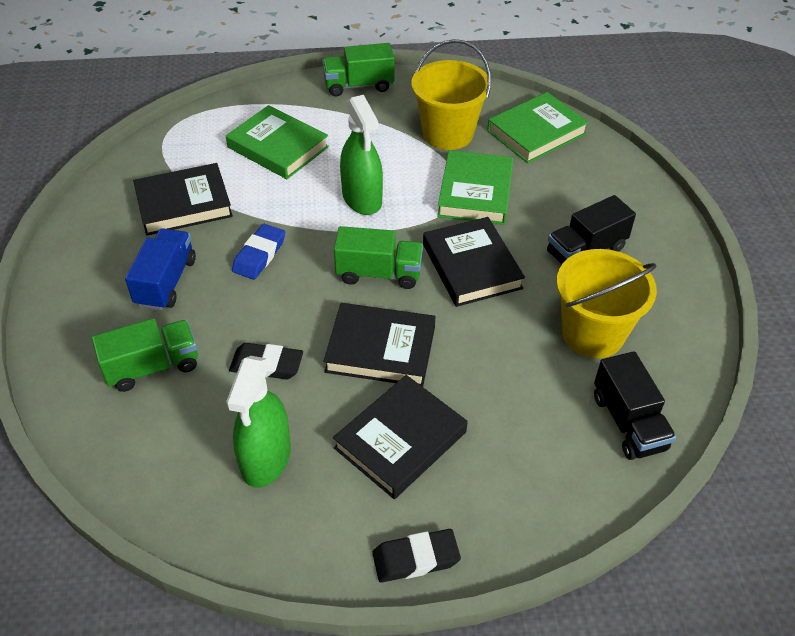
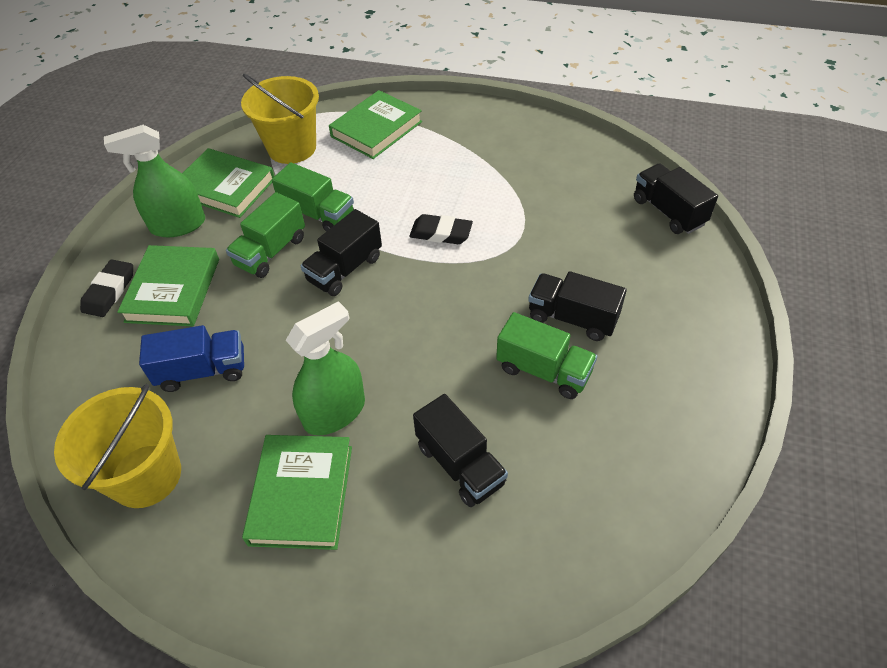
black book: 4 -> 0
black truck: 2 -> 4
blue eraser: 1 -> 0
green book: 3 -> 4

